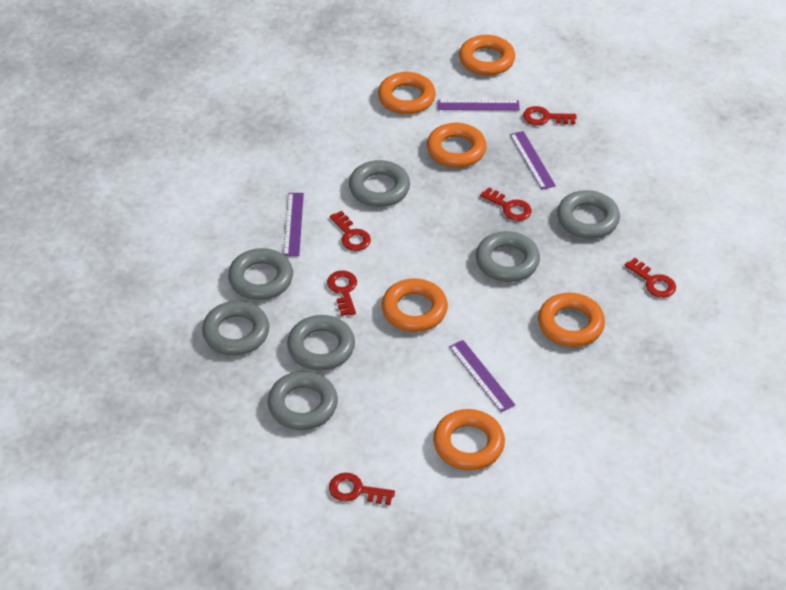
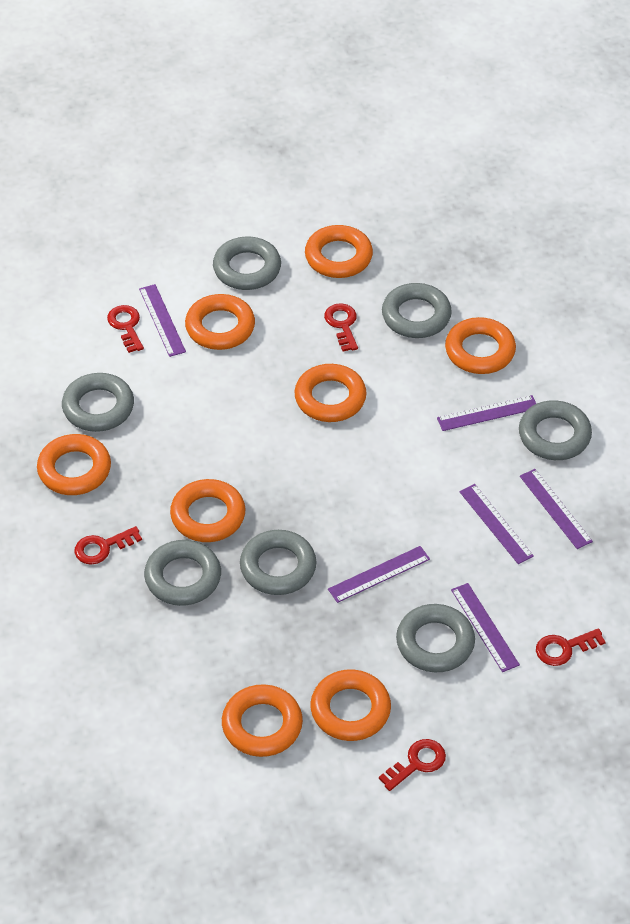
orange ring: 6 -> 8
purple ruler: 4 -> 6
red key: 6 -> 5

